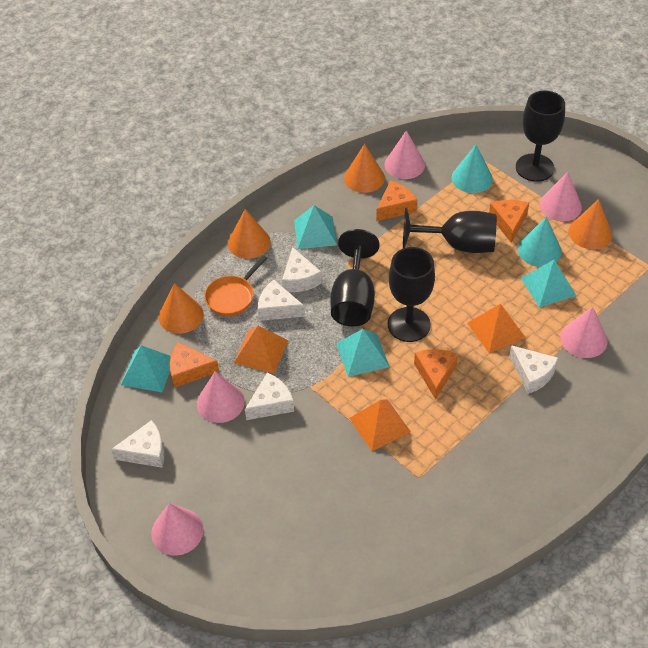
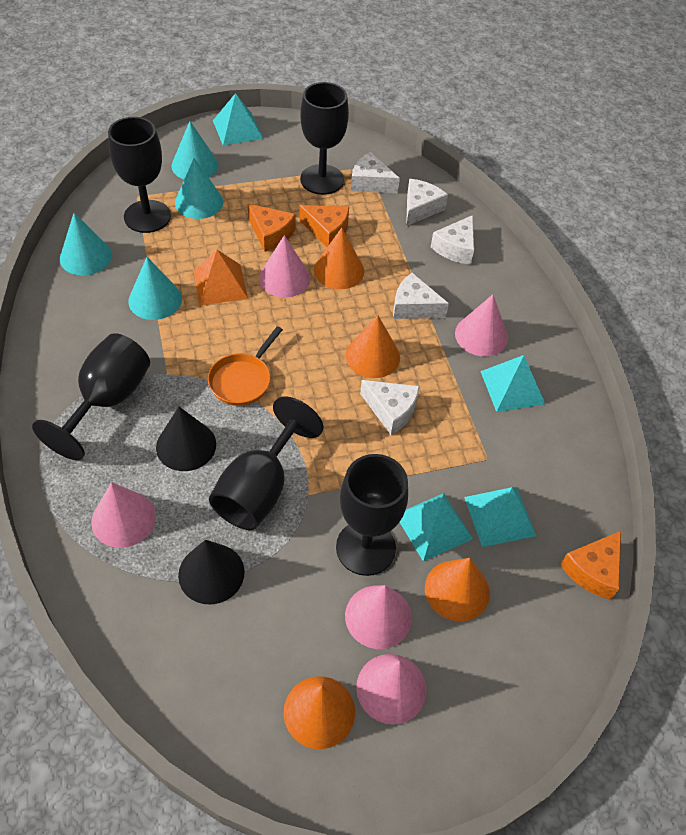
black cone: 0 -> 2
black goblet: 4 -> 5
orange cheese: 4 -> 3
orange pyramid: 3 -> 1
turquoise cone: 2 -> 4

